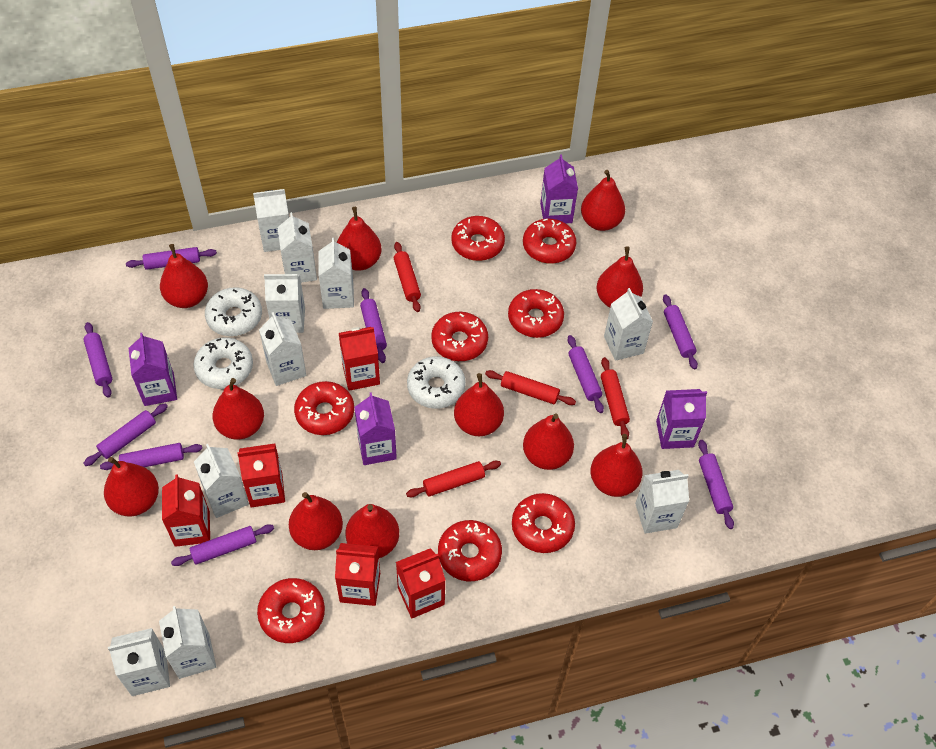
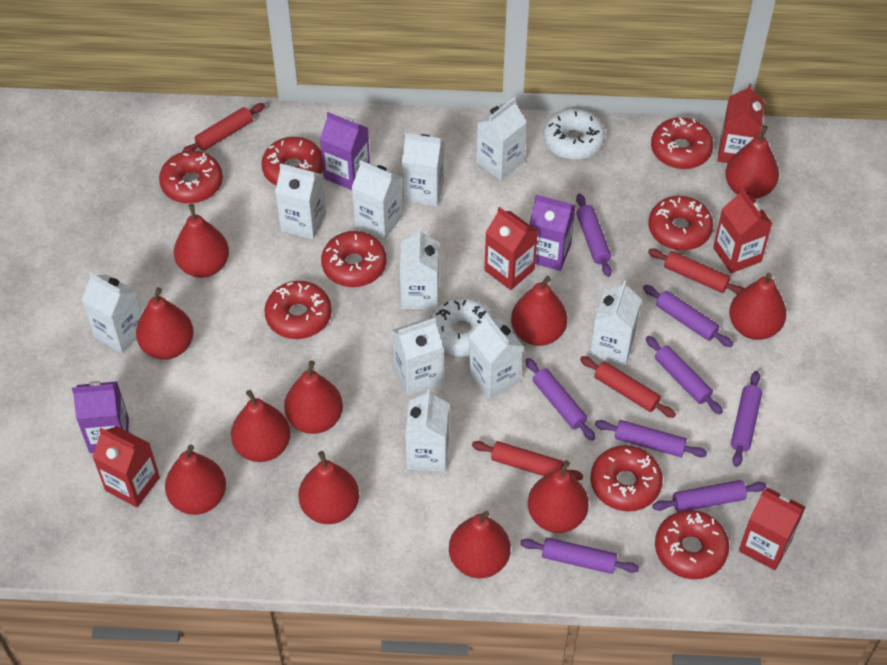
purple carton: 4 -> 3
purple rolling pin: 9 -> 8
white donut: 3 -> 2

